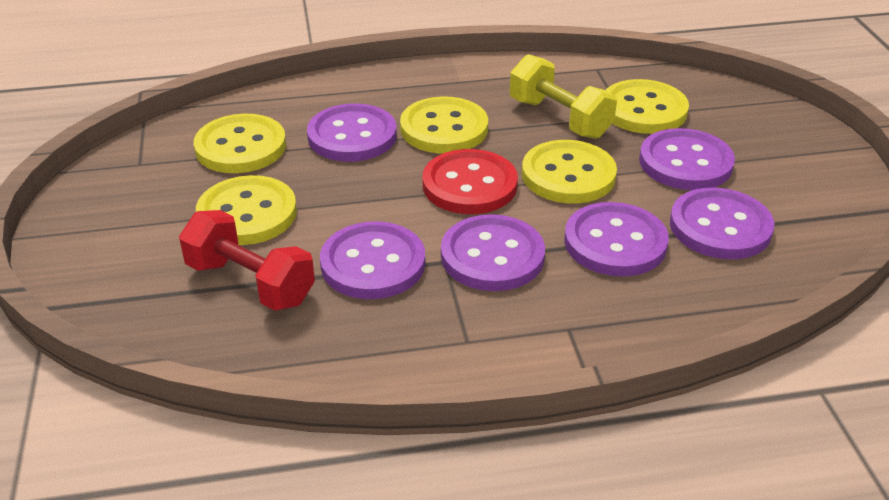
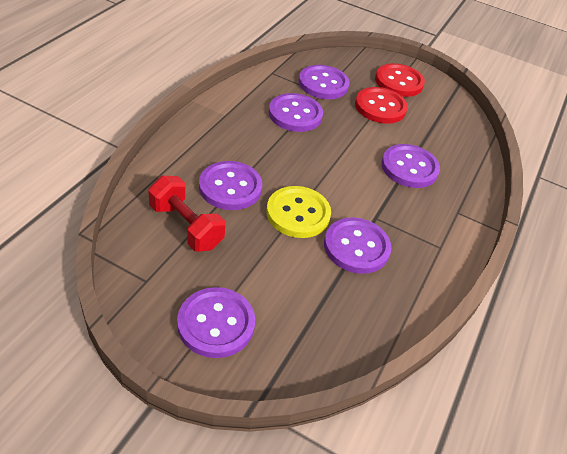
red button: 1 -> 2
yellow button: 5 -> 1
yellow dumbbell: 1 -> 0

